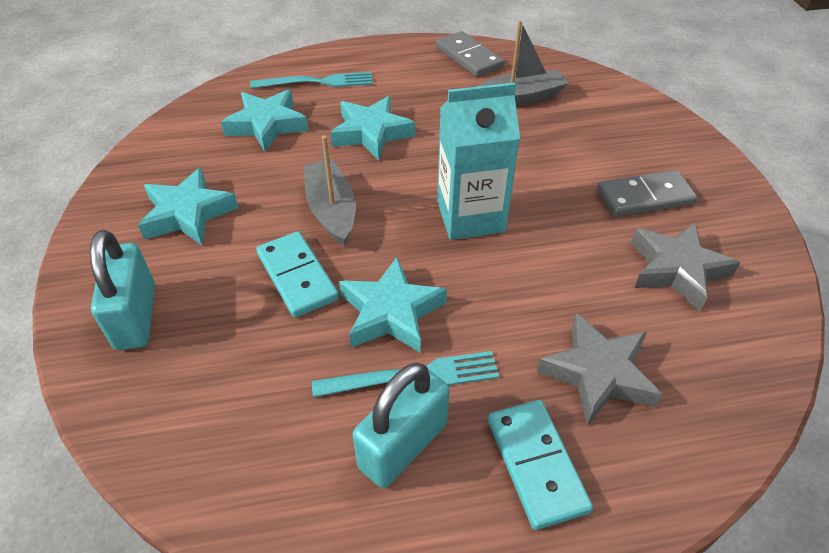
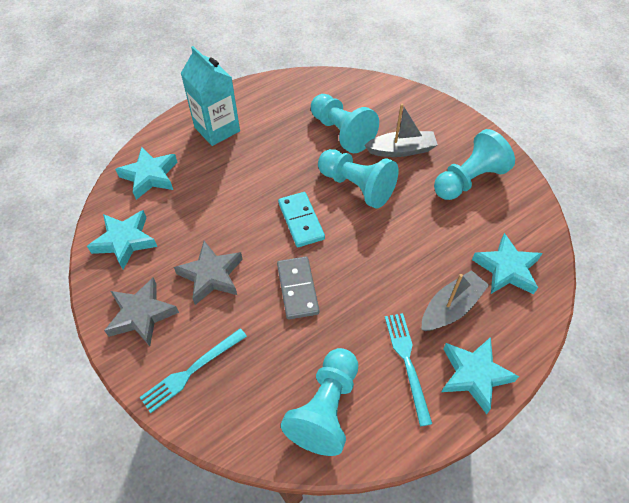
grey domino: 2 -> 1
turquoise domino: 2 -> 1
turquoise padlock: 2 -> 0
turquoise pawn: 0 -> 4

